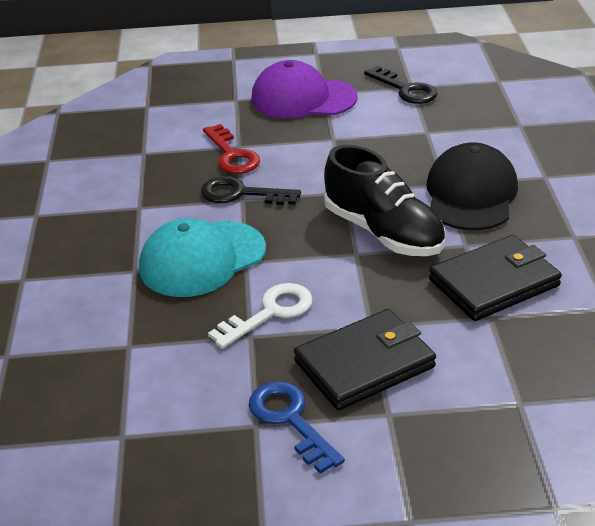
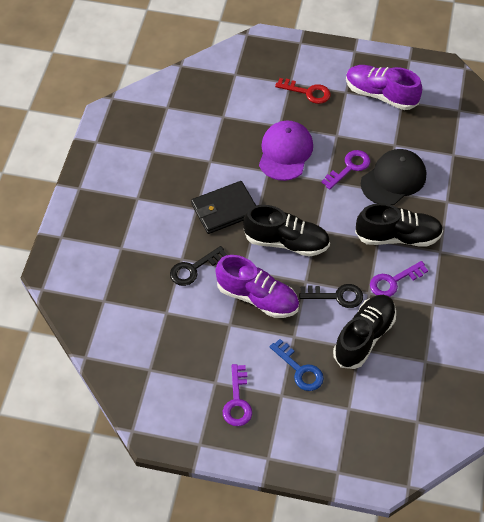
black shoe: 1 -> 3
black wallet: 2 -> 1
purple key: 0 -> 3
purple shoe: 0 -> 2
turquoise cap: 1 -> 0
white key: 1 -> 0

